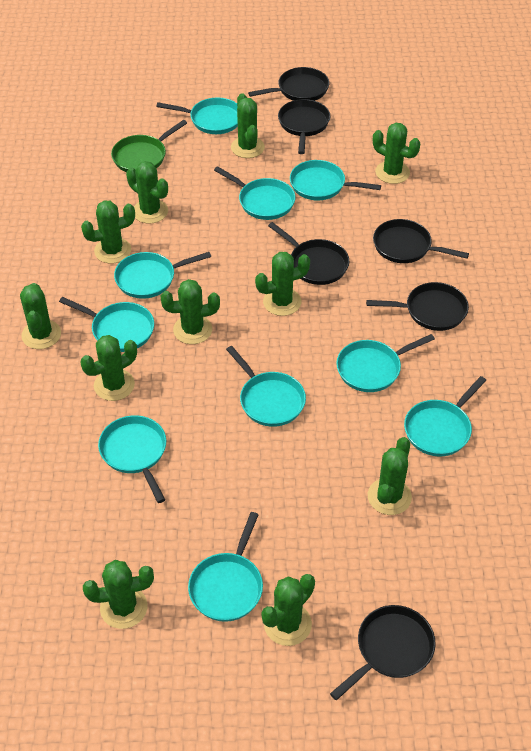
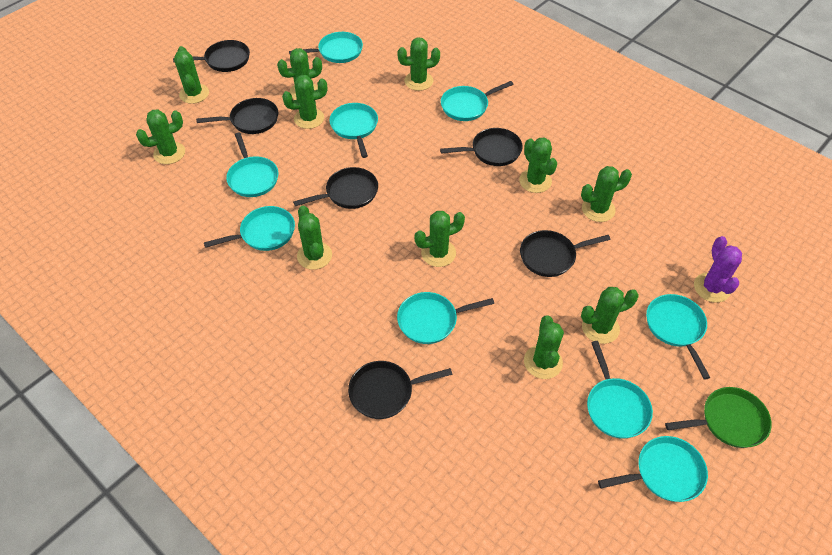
purple cactus: 0 -> 1
turquoise pan: 10 -> 9

